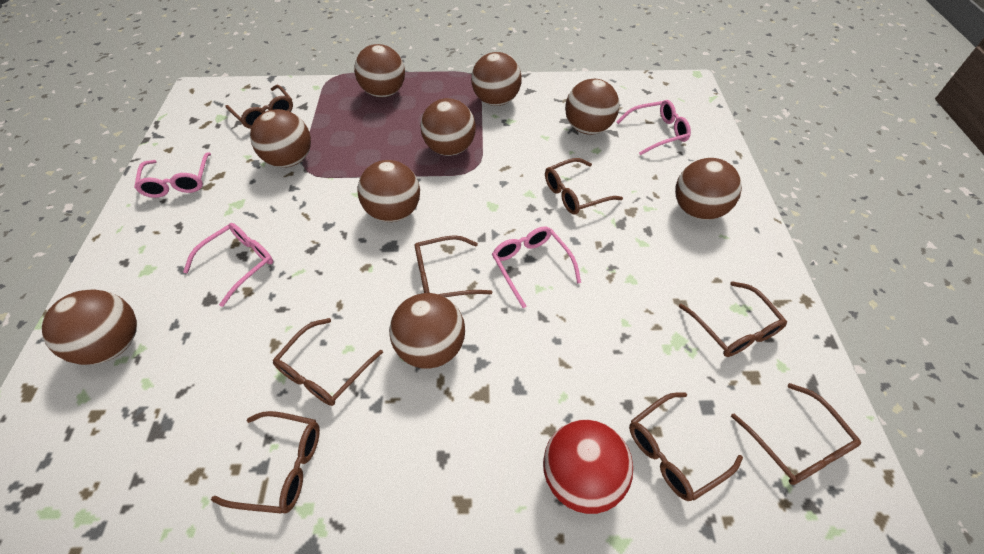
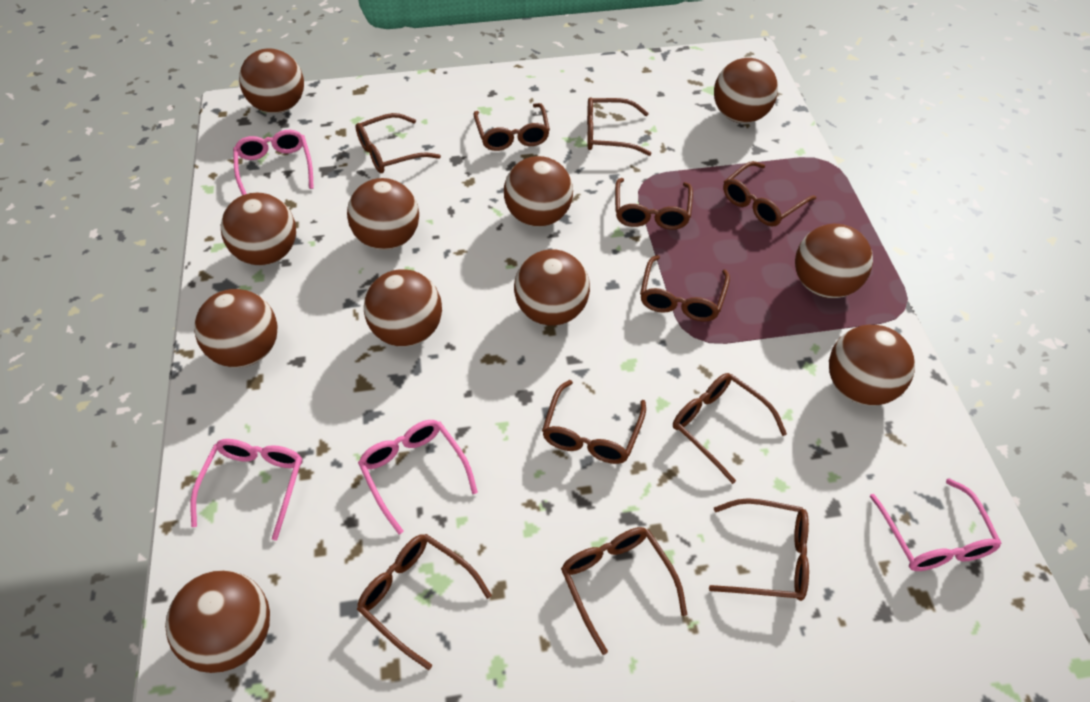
brown ball: 9 -> 11
brown glasses: 8 -> 11
red ball: 1 -> 0

